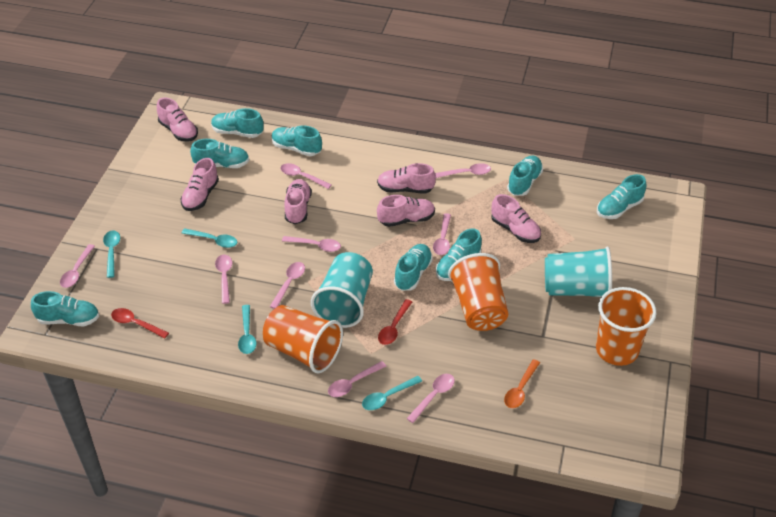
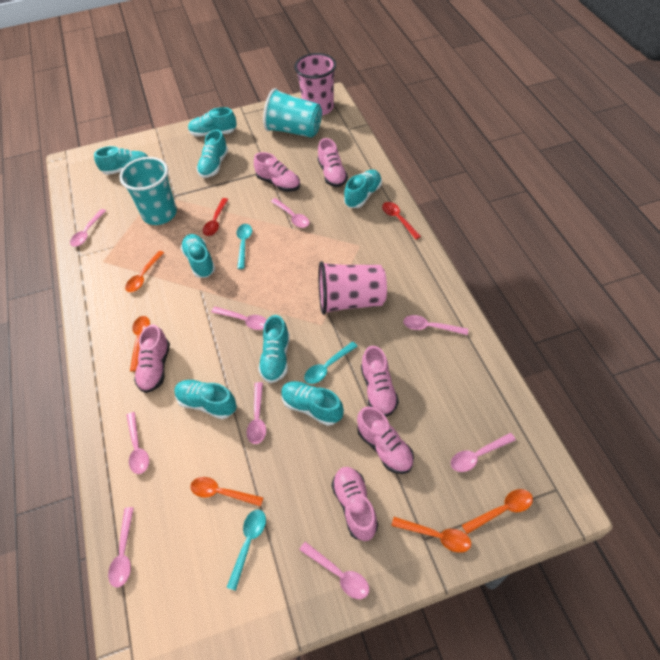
orange cup: 3 -> 0
orange spoon: 1 -> 5
pink cup: 0 -> 2
turquoise spoon: 4 -> 3

